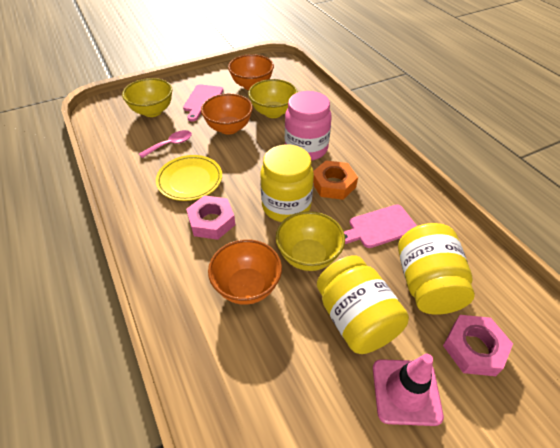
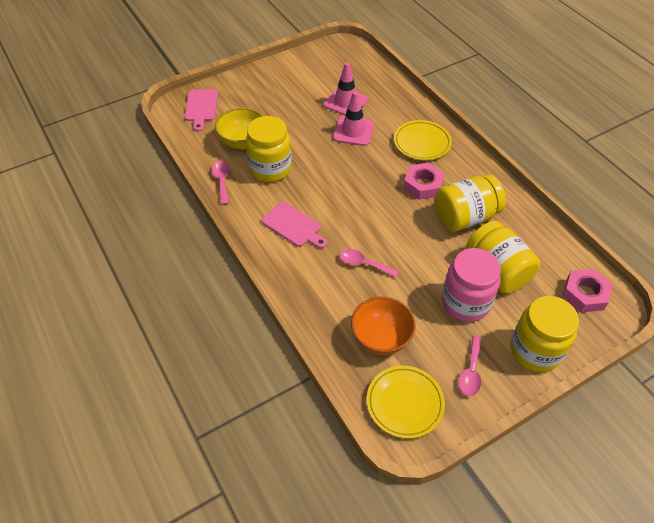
orange bowl: 3 -> 1
orange nut: 1 -> 0
pink spoon: 1 -> 3
pink traffic cone: 1 -> 2
yellow bowl: 3 -> 1
yellow jar: 3 -> 4
yellow plate: 1 -> 2

